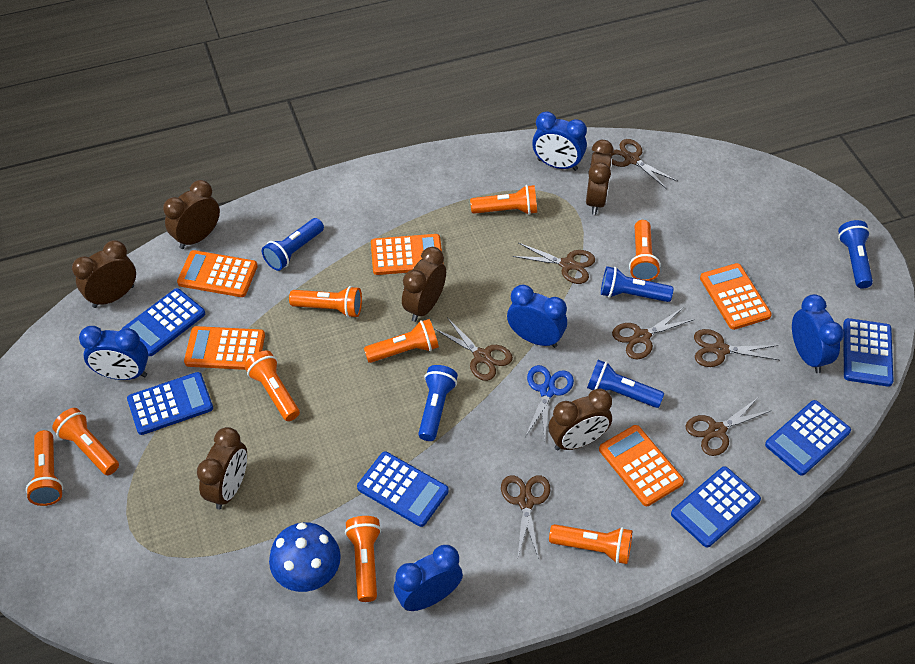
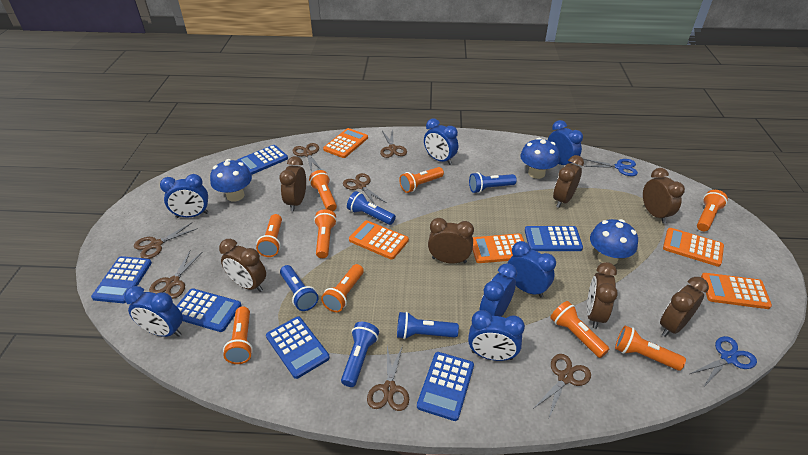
blue clock: 5 -> 7
blue mushroom: 1 -> 3
blue scissors: 1 -> 2
brown clock: 6 -> 7

